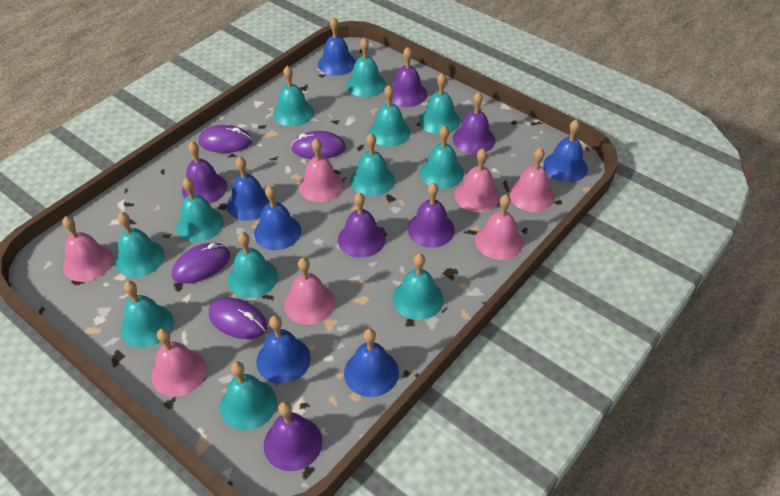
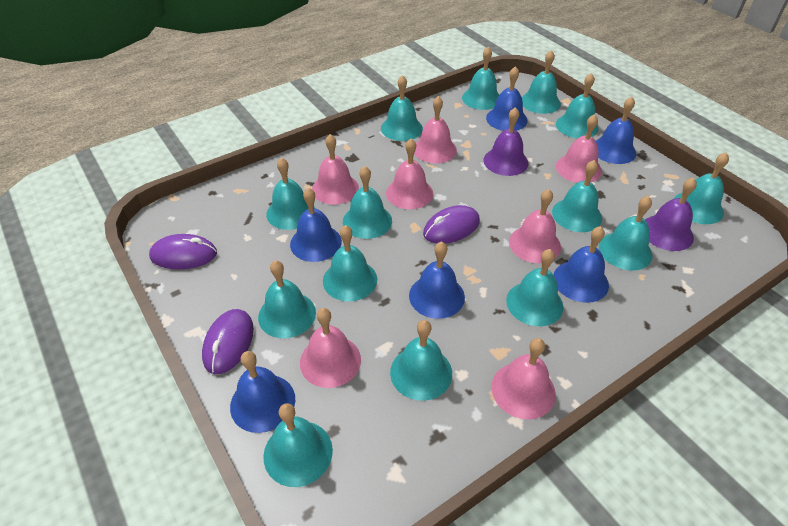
purple bell: 6 -> 2
purple mouse: 4 -> 3
turquoise bell: 12 -> 14

